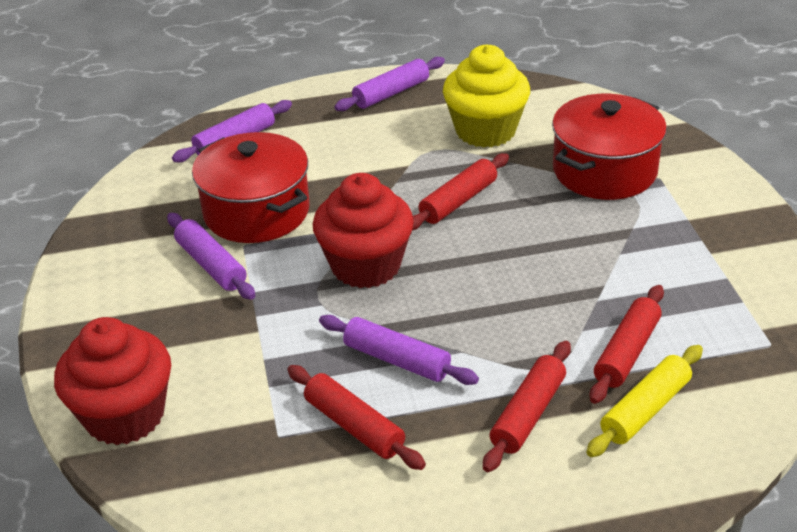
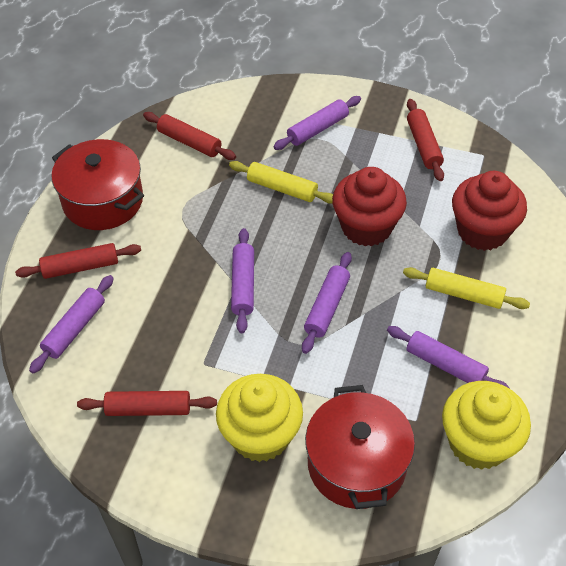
purple rolling pin: 4 -> 5
yellow cupcake: 1 -> 2
yellow rolling pin: 1 -> 2

